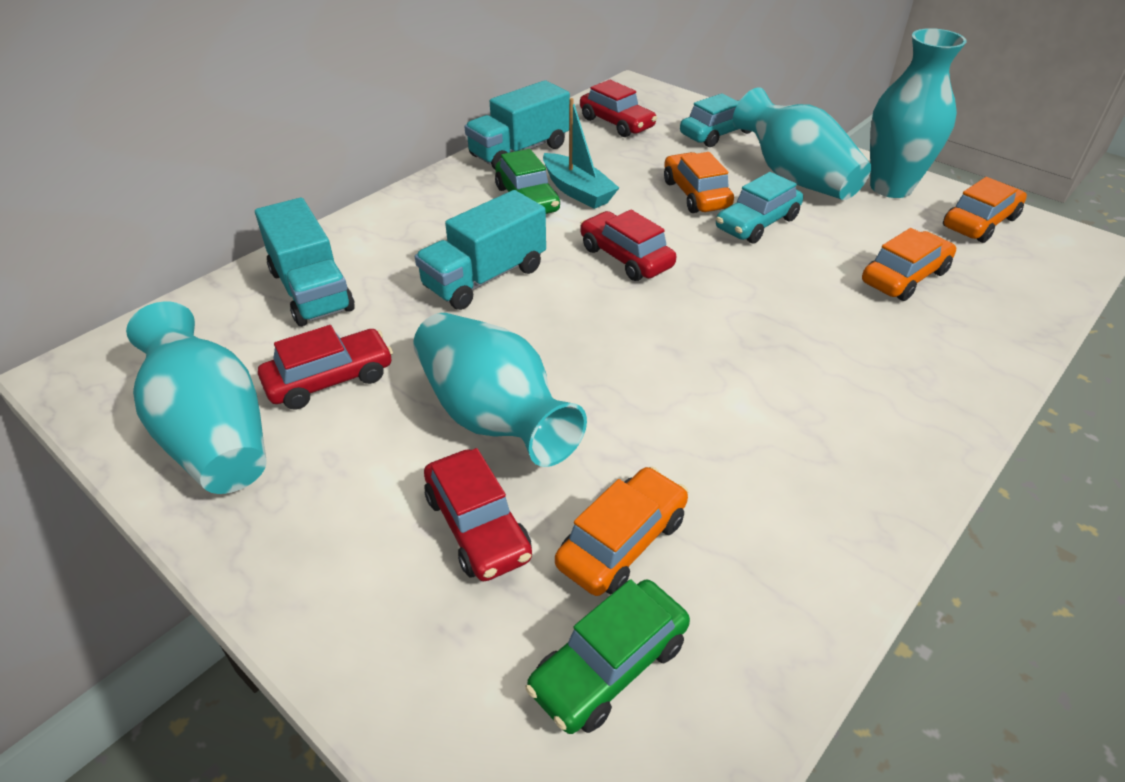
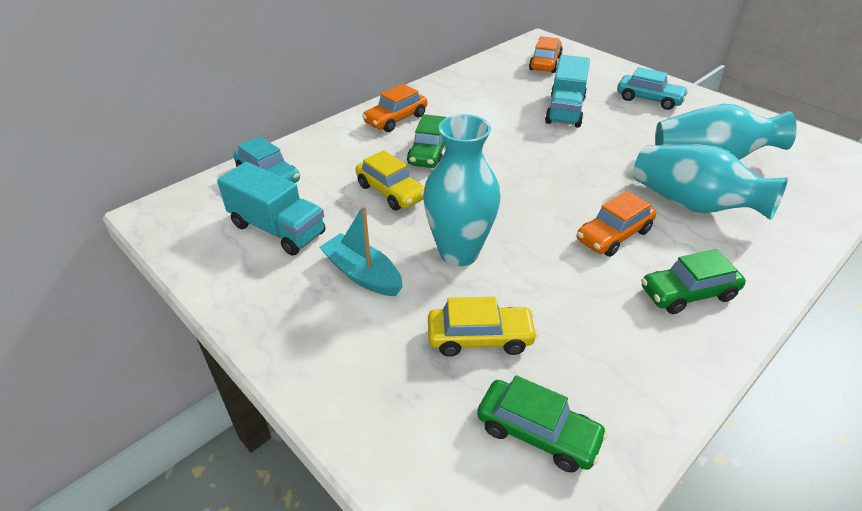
green car: 2 -> 3
orange car: 4 -> 3
red car: 4 -> 0
turquoise truck: 3 -> 2
turquoise vase: 4 -> 3
yellow car: 0 -> 2

